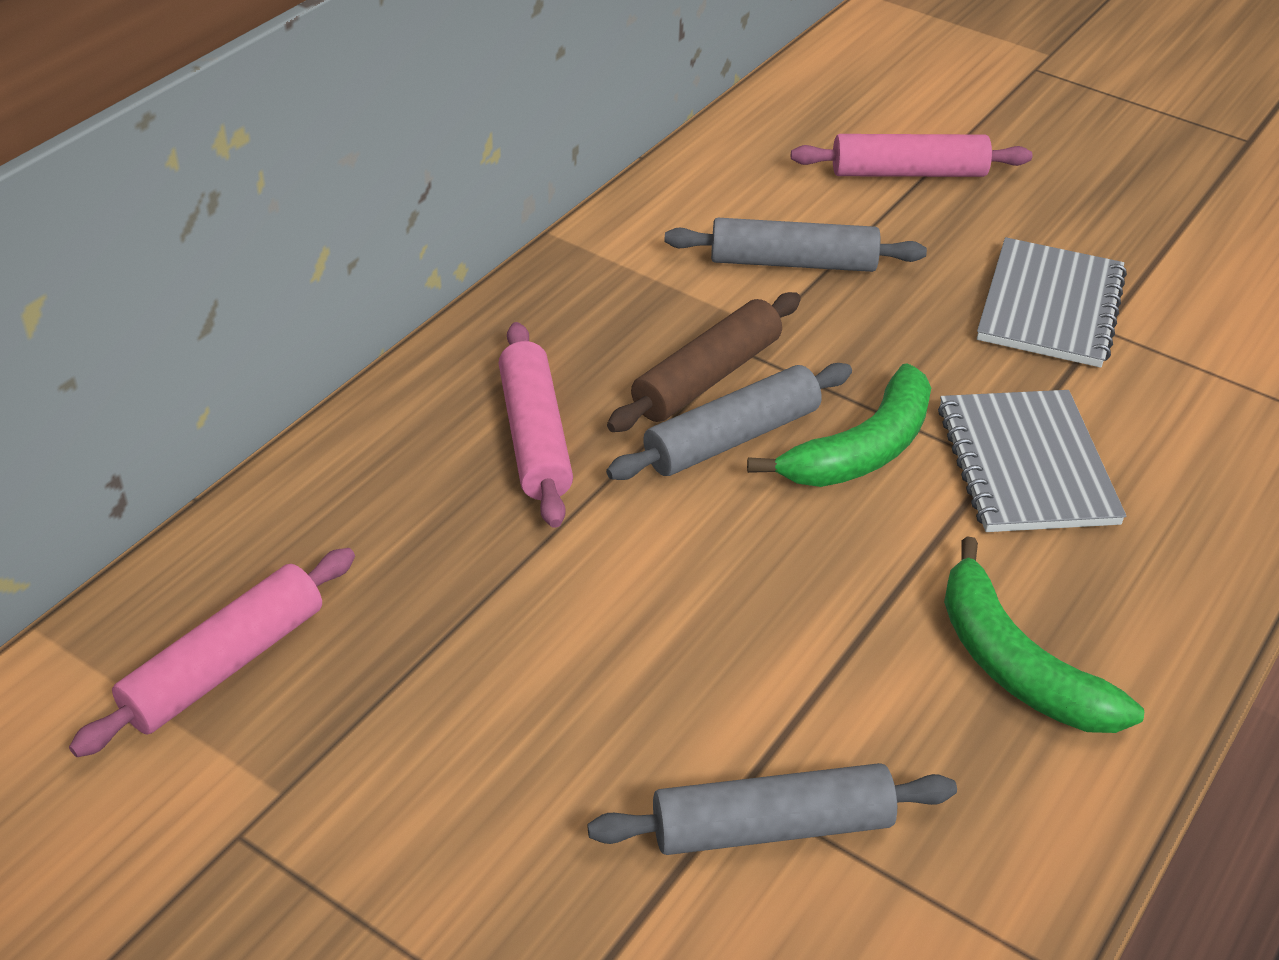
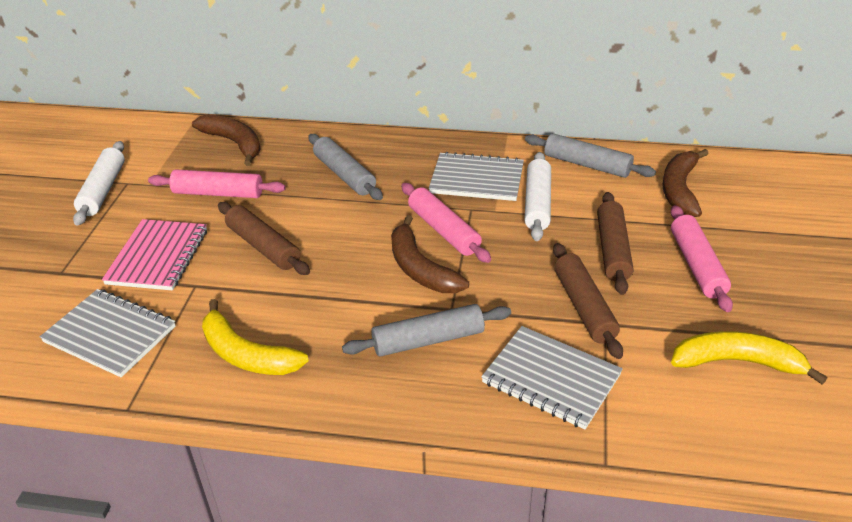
brown banana: 0 -> 3
brown rolling pin: 1 -> 3
green banana: 2 -> 0
grey notebook: 2 -> 3
pink notebook: 0 -> 1
white rolling pin: 0 -> 2
yellow banana: 0 -> 2

